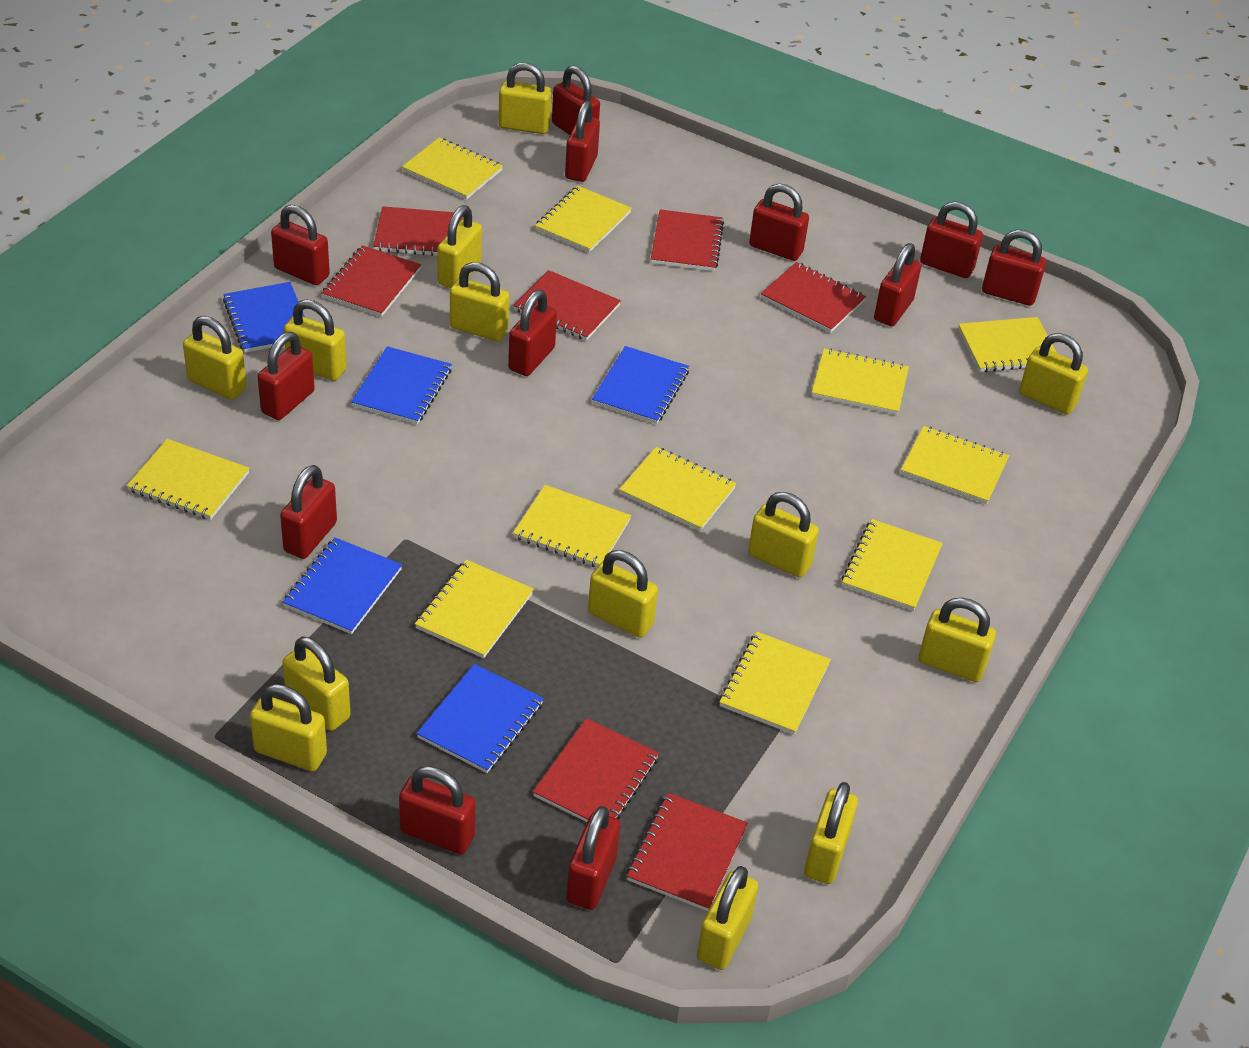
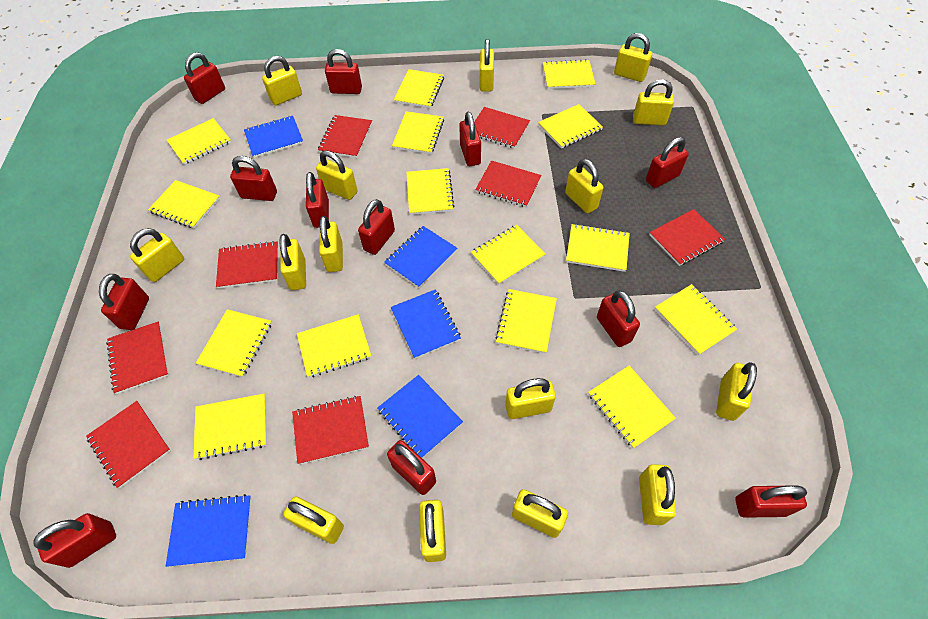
red notebook: 7 -> 8
yellow notebook: 11 -> 15
yellow padlock: 13 -> 15

